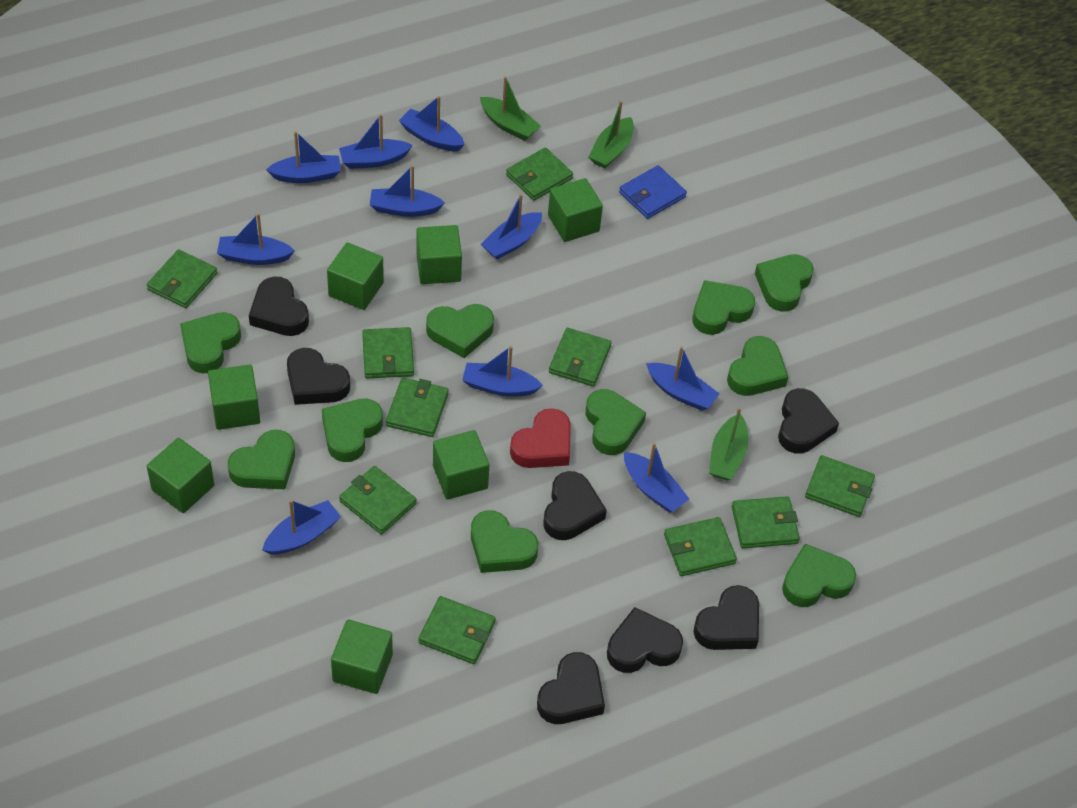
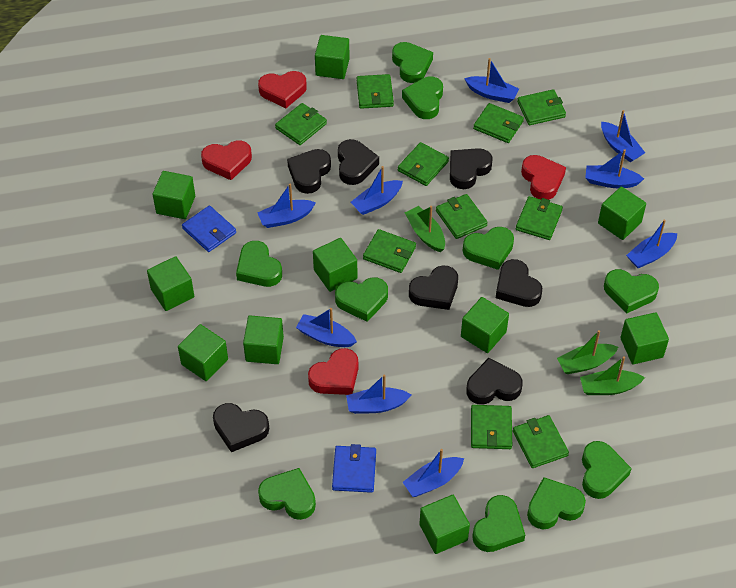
blue boat: 10 -> 9
blue wallet: 1 -> 2
green cube: 7 -> 10
red heart: 1 -> 4

